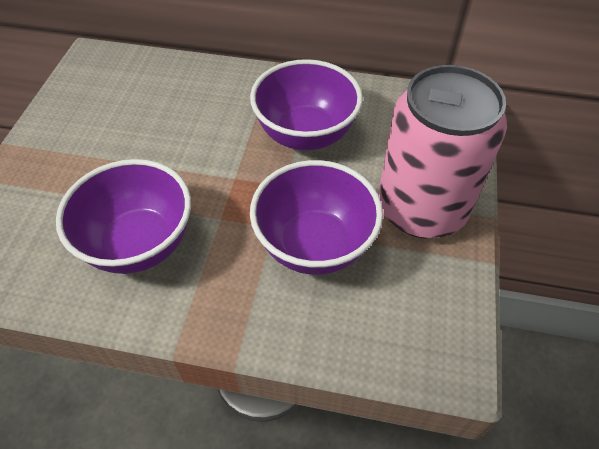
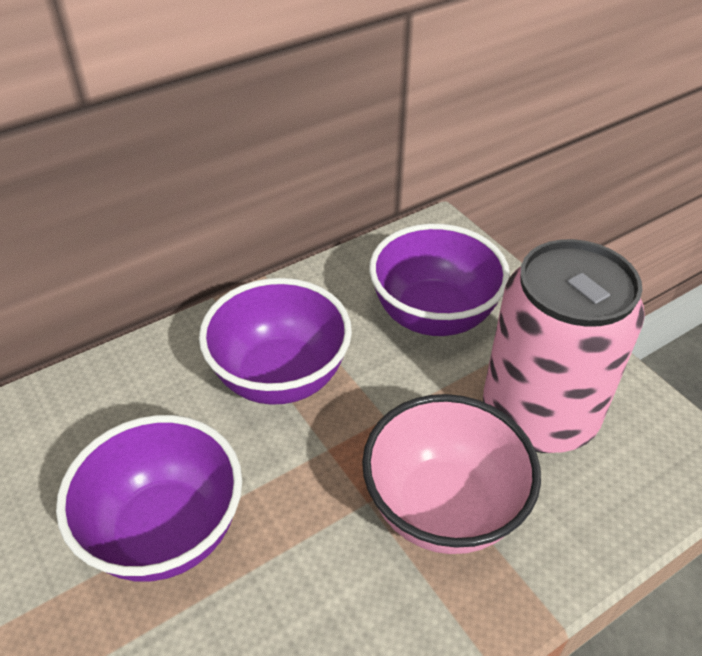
pink bowl: 0 -> 1

